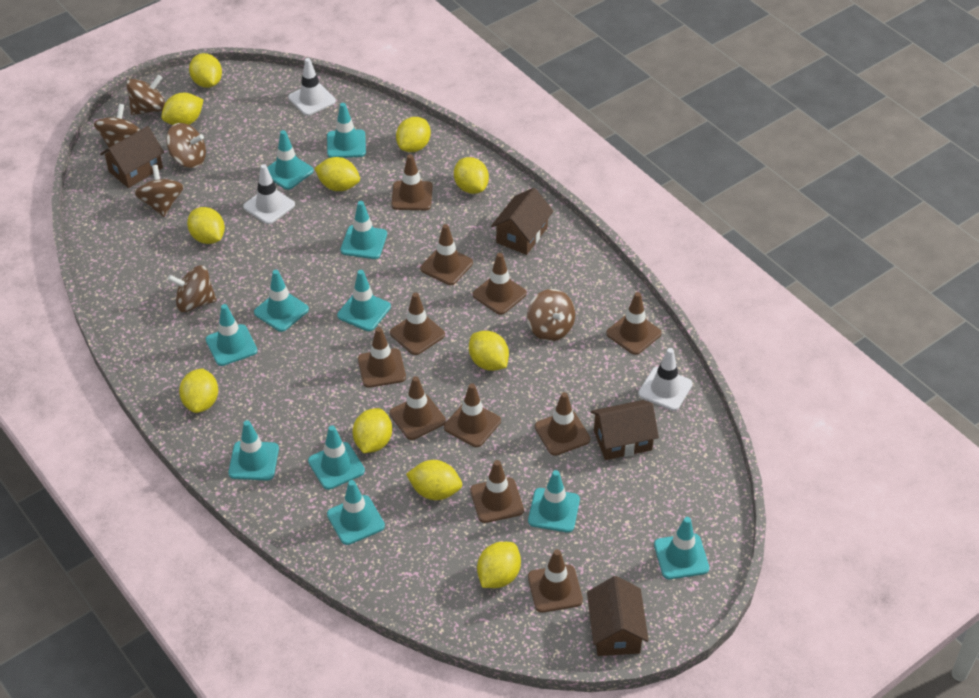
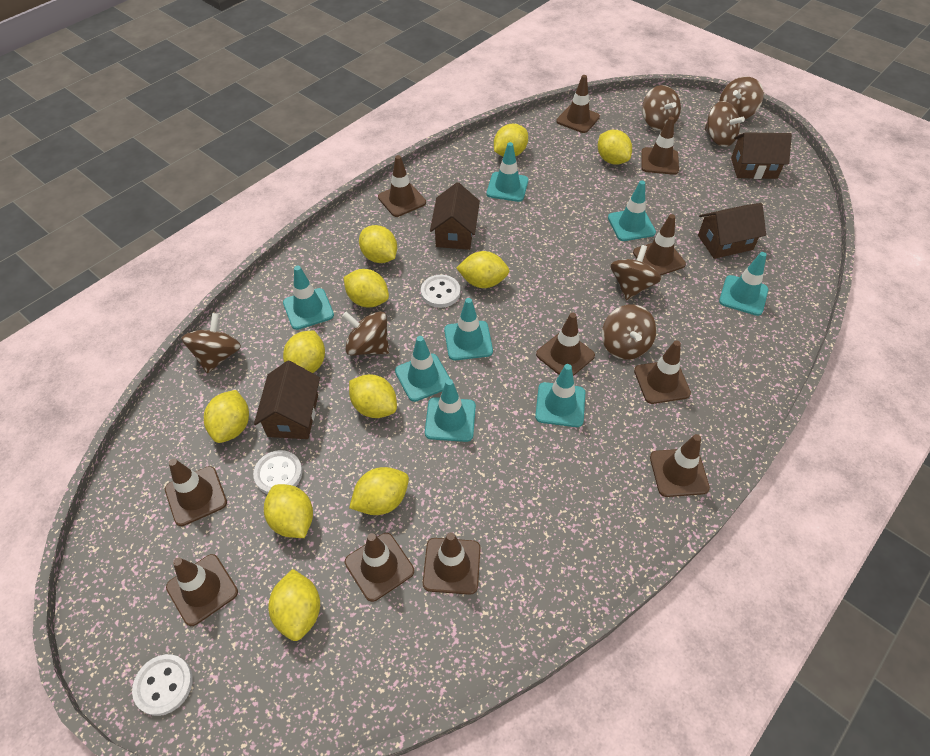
brown spinning top: 6 -> 7
turquoise traffic cone: 11 -> 8
white button: 0 -> 3
white traffic cone: 3 -> 0

